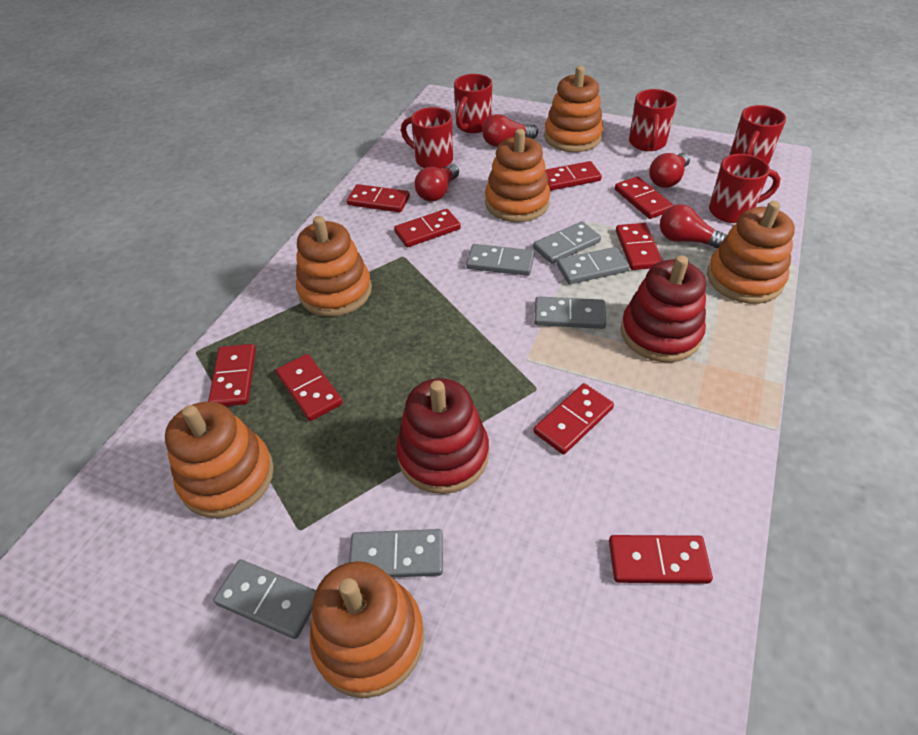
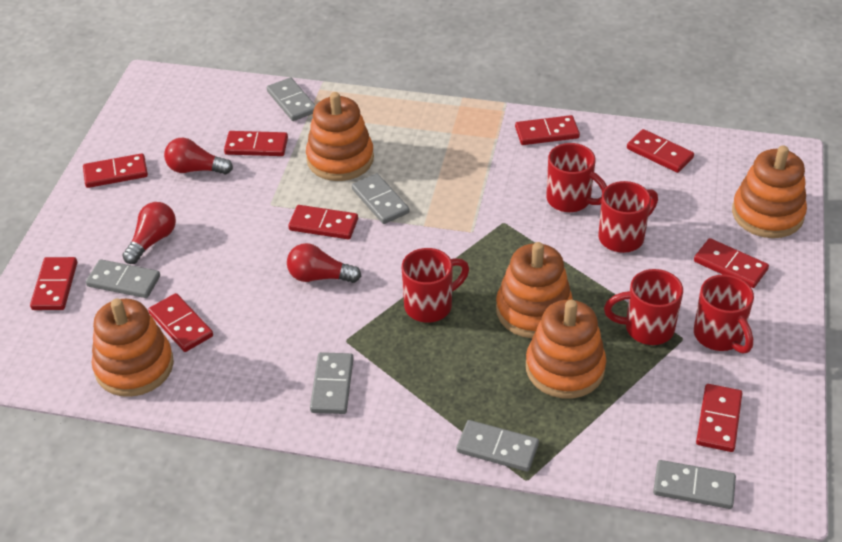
orange stacking toy: 6 -> 5
red light bulb: 4 -> 3
red stacking toy: 2 -> 0

